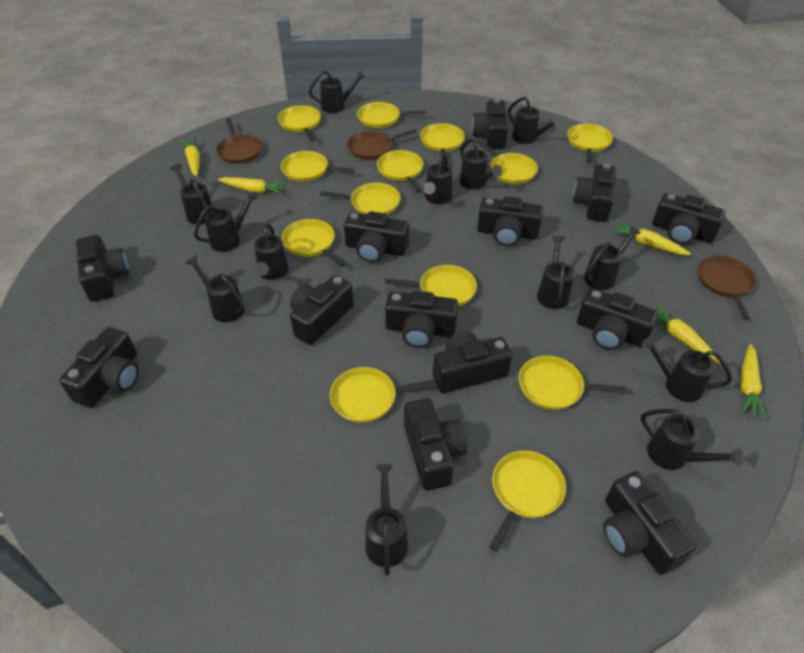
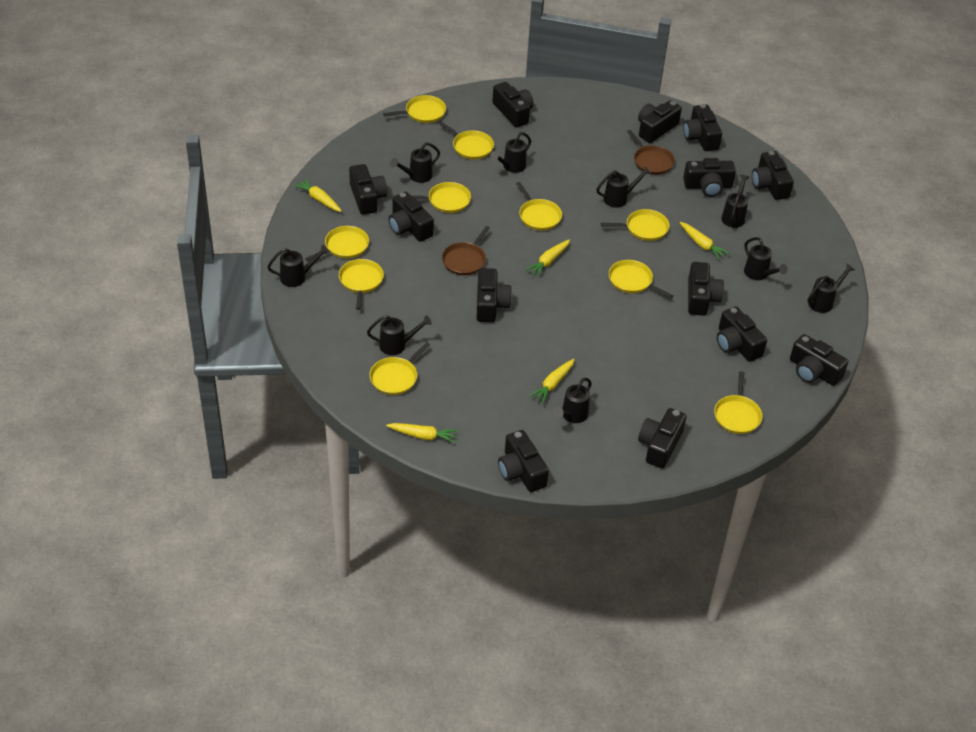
black watering can: 13 -> 9
brown pan: 3 -> 2
yellow pan: 13 -> 10

